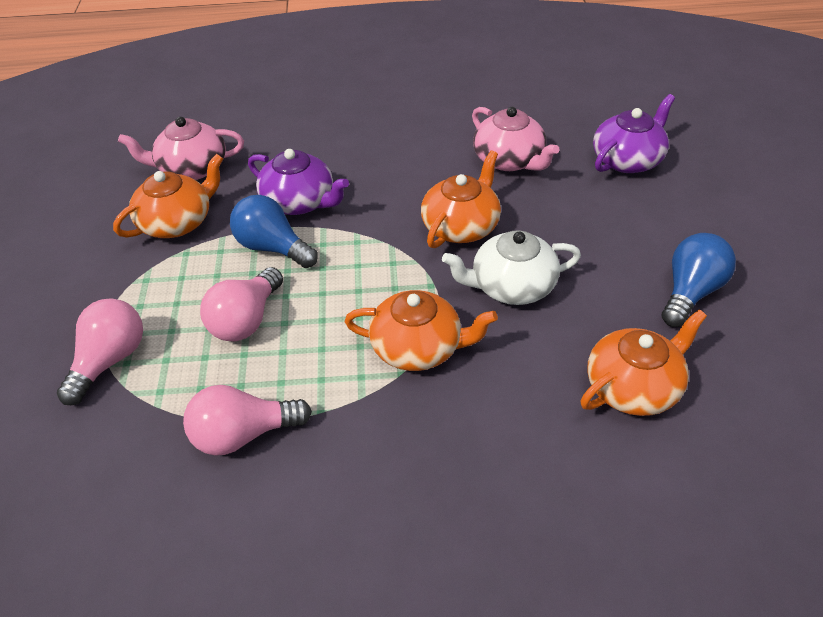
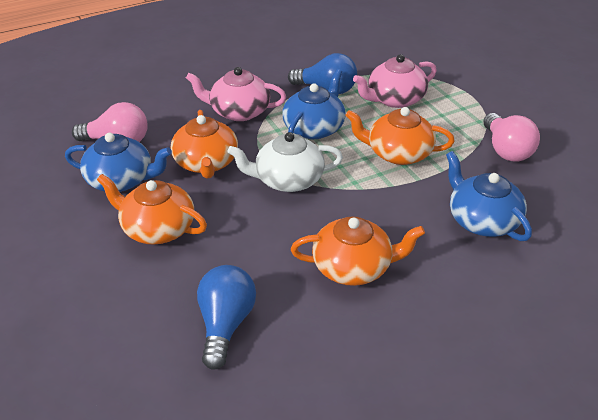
blue teapot: 0 -> 3
pink light bulb: 3 -> 2
purple teapot: 2 -> 0

